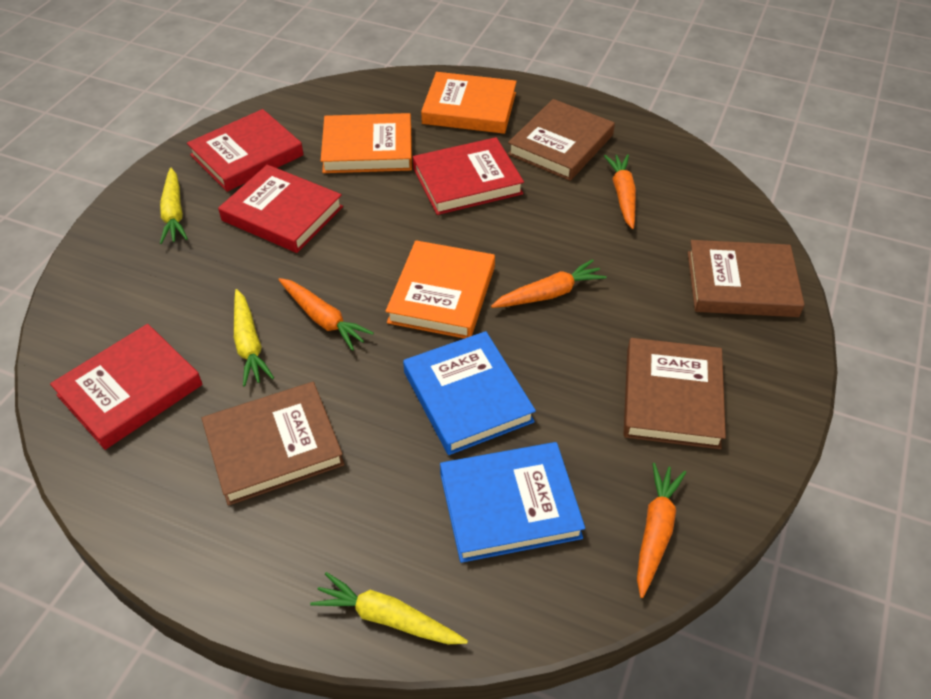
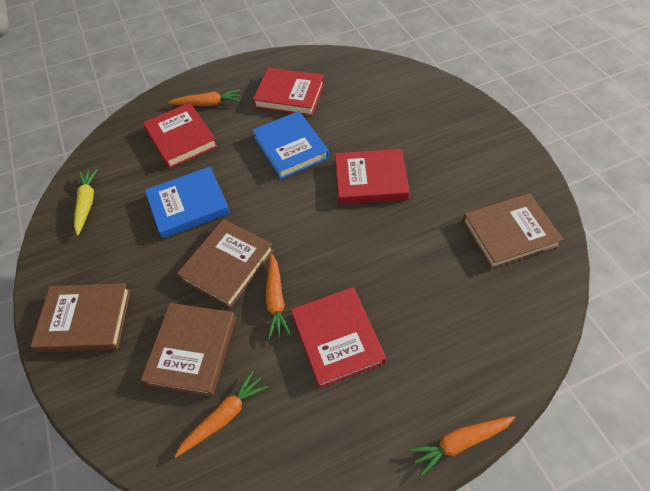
orange book: 3 -> 0
yellow carrot: 3 -> 1

